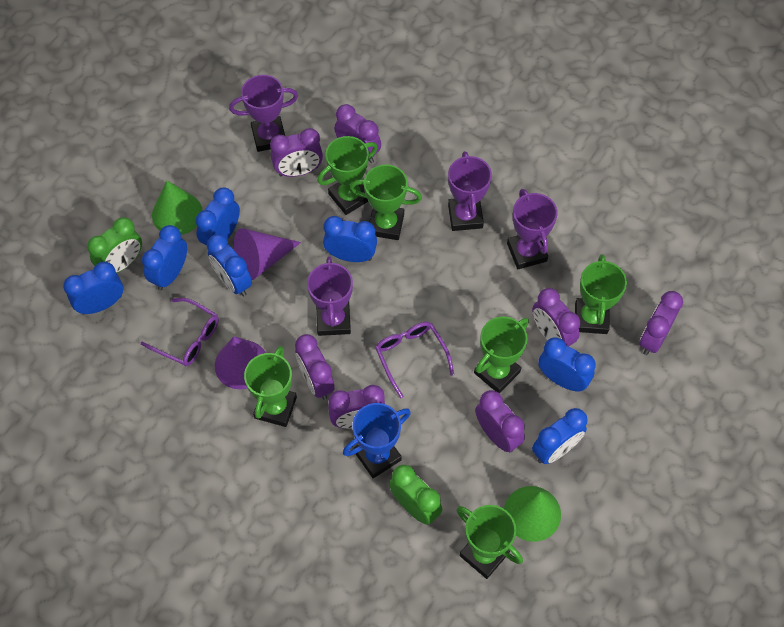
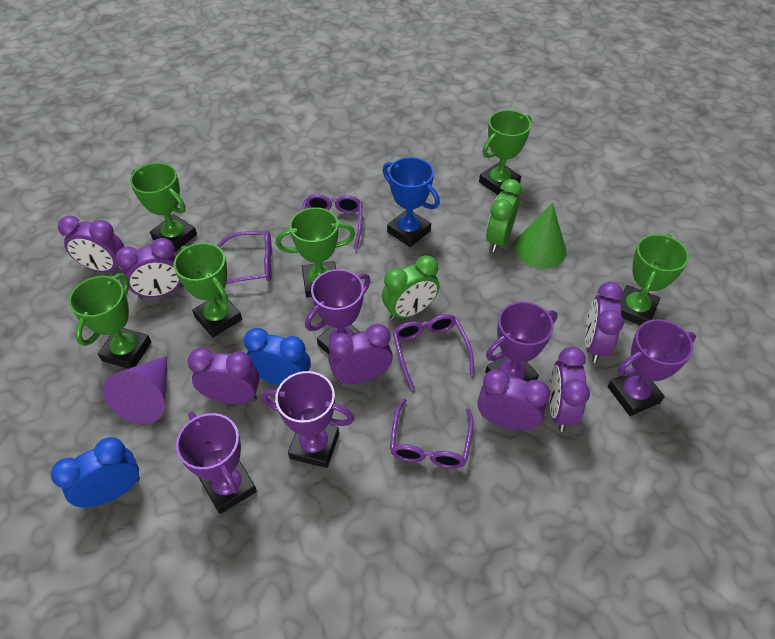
blue clock: 7 -> 2
green cone: 2 -> 1
purple cone: 2 -> 1
purple glasses: 2 -> 4
purple trophy: 4 -> 5

